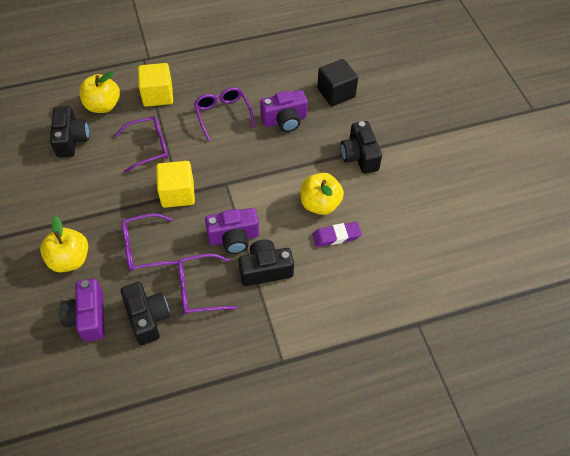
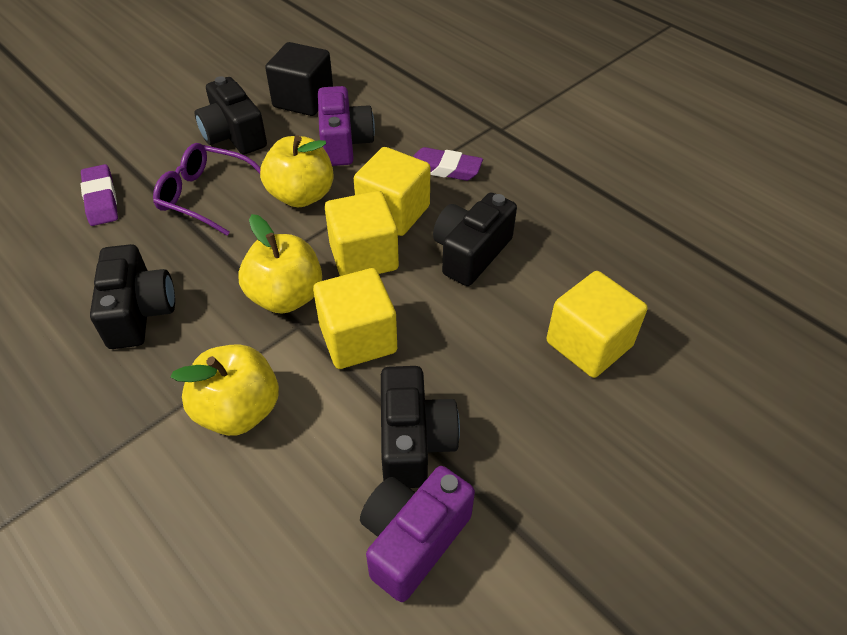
purple camera: 3 -> 2
purple eraser: 1 -> 2
purple glasses: 4 -> 1
yellow cube: 2 -> 4

